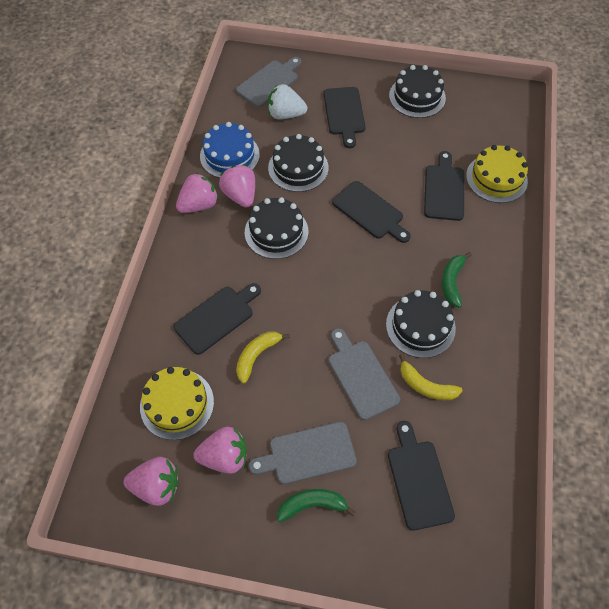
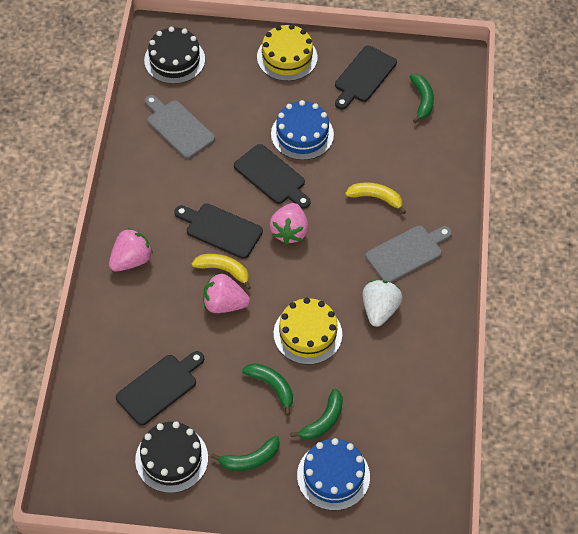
black cake: 4 -> 2
black cutting board: 5 -> 4
blue cake: 1 -> 2
green banana: 2 -> 4
grey cutting board: 3 -> 2
pink strawberry: 4 -> 3

